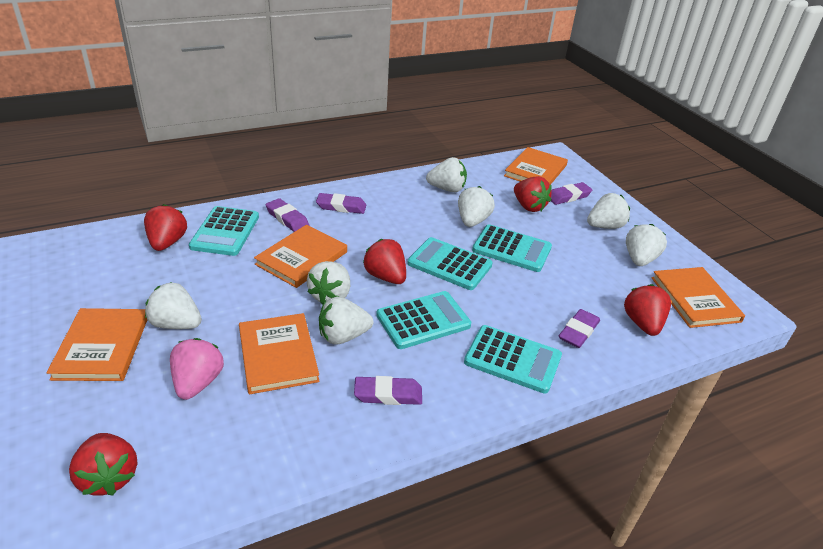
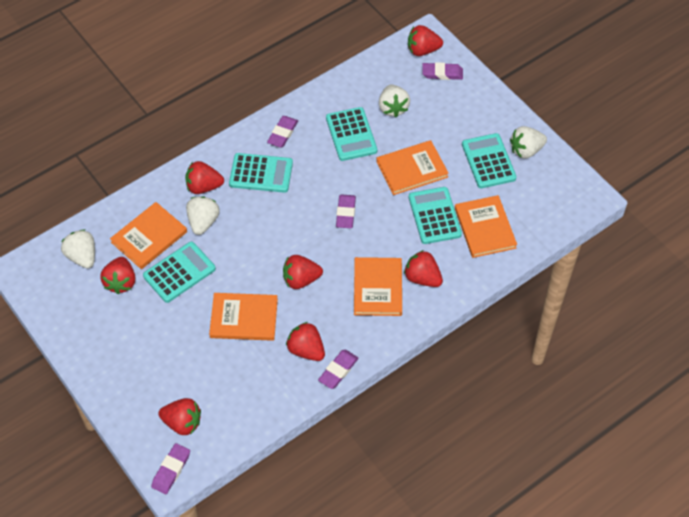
pink strawberry: 1 -> 0
red strawberry: 5 -> 7
white strawberry: 7 -> 4

